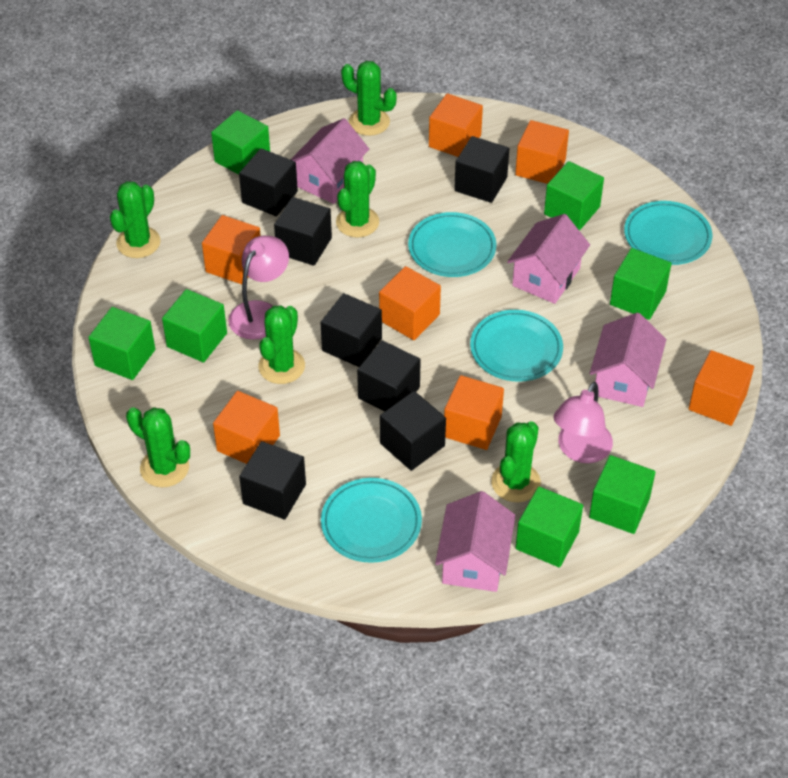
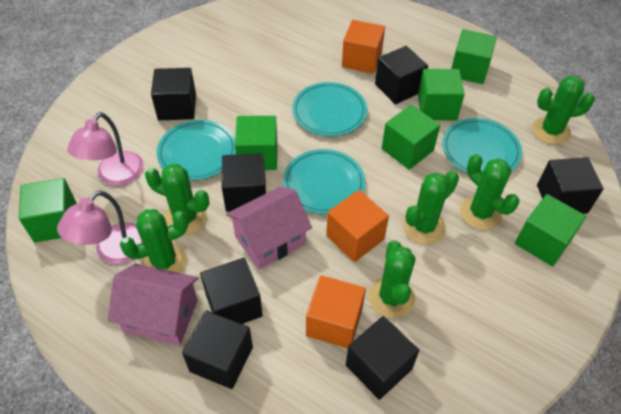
green cube: 7 -> 6
orange cube: 7 -> 3
pink house: 4 -> 2

